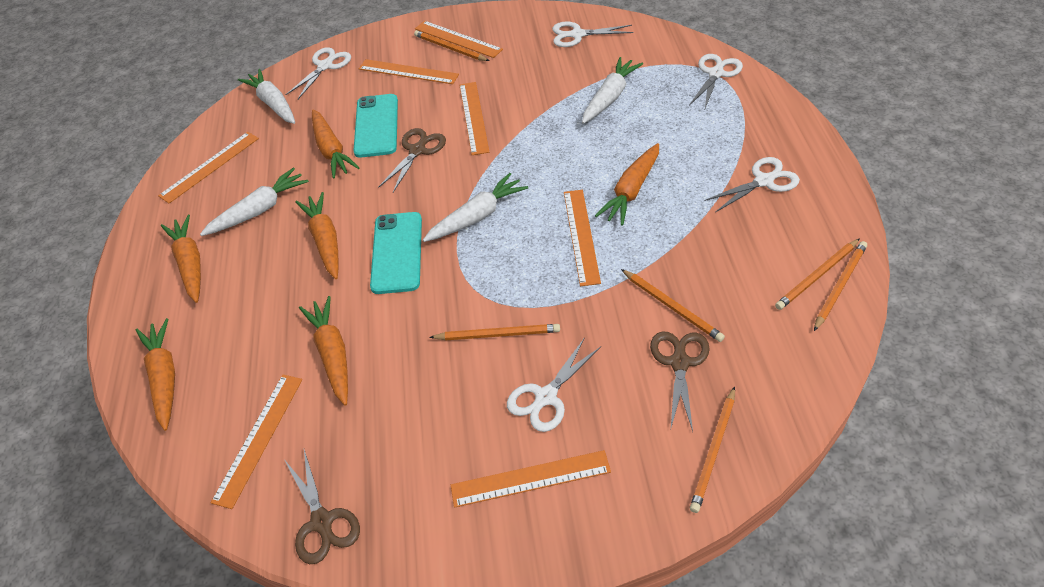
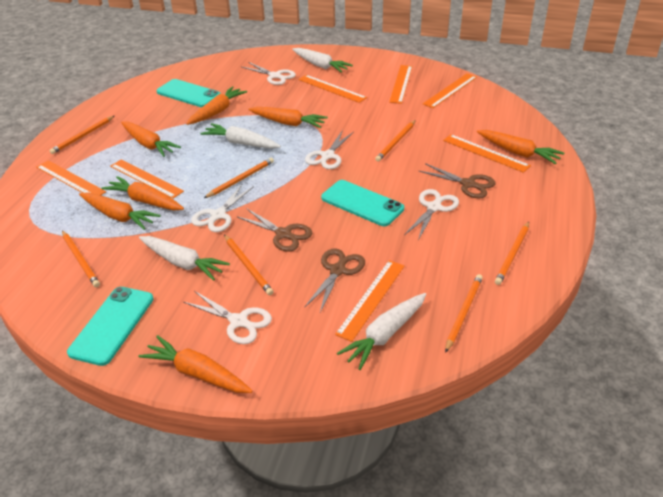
orange carrot: 6 -> 7
orange pencil: 6 -> 7
turquoise phone: 2 -> 3

